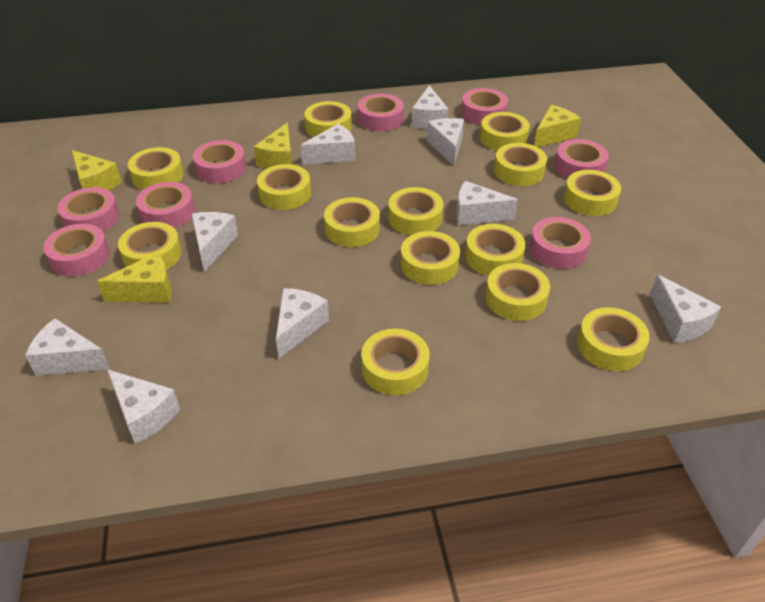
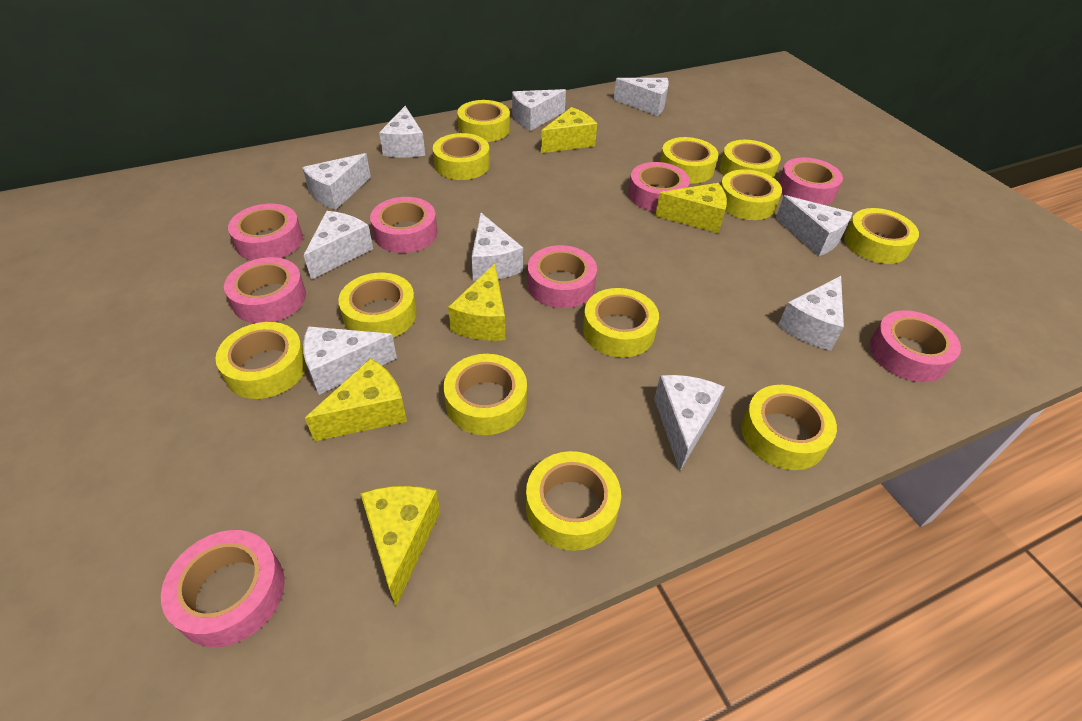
white cheese: 9 -> 10
yellow cheese: 4 -> 5
yellow tape: 14 -> 12

